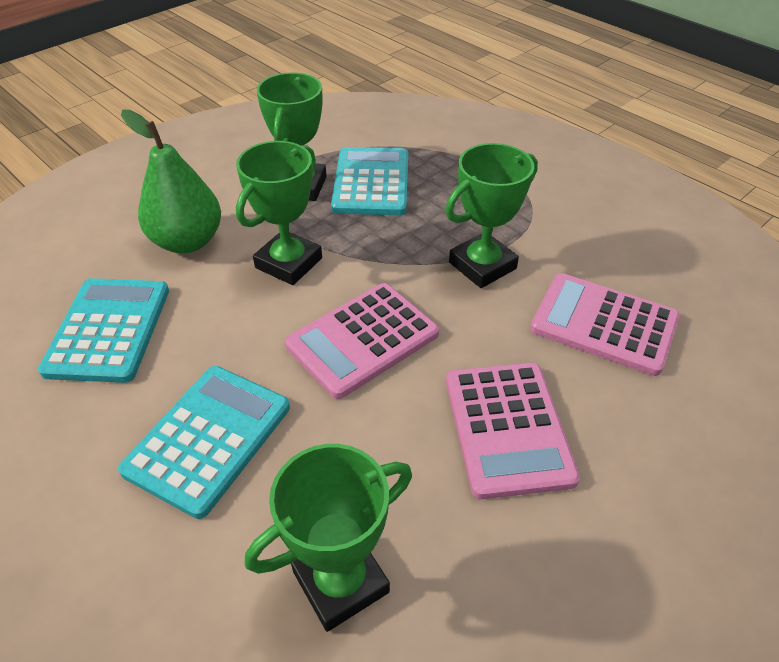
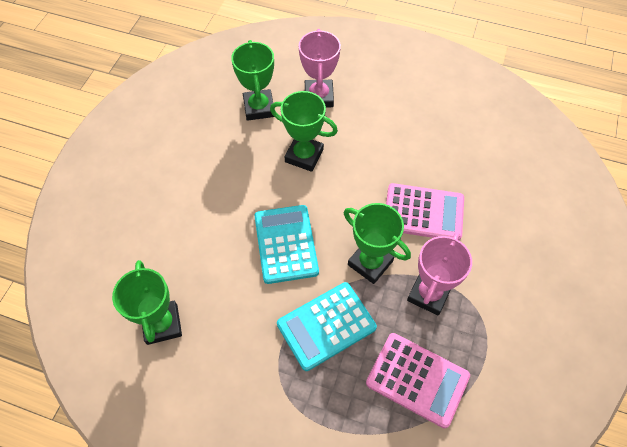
green pear: 1 -> 0
pink calculator: 3 -> 2
pink trophy: 0 -> 2
turquoise calculator: 3 -> 2

